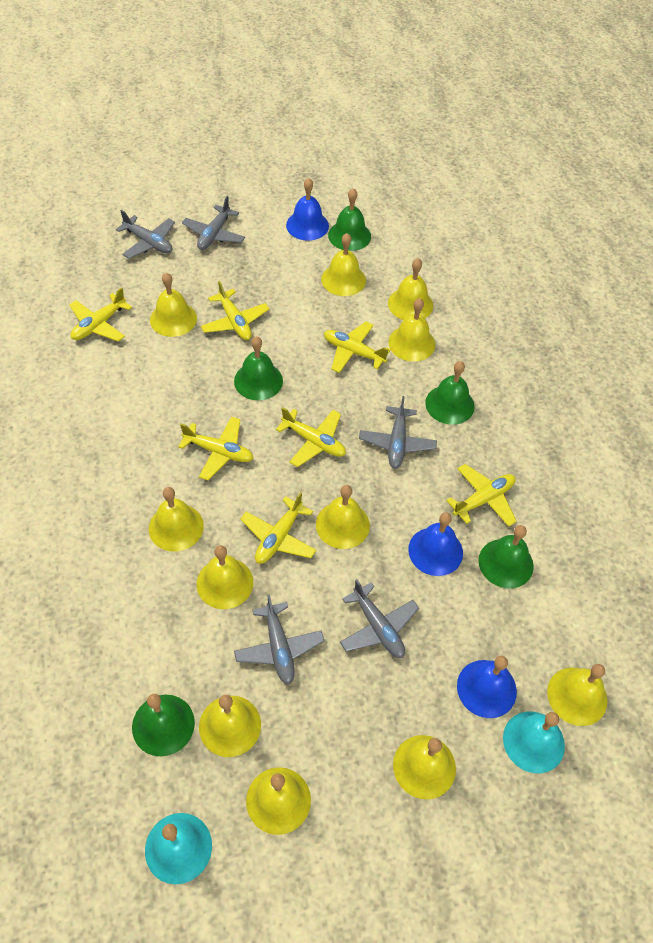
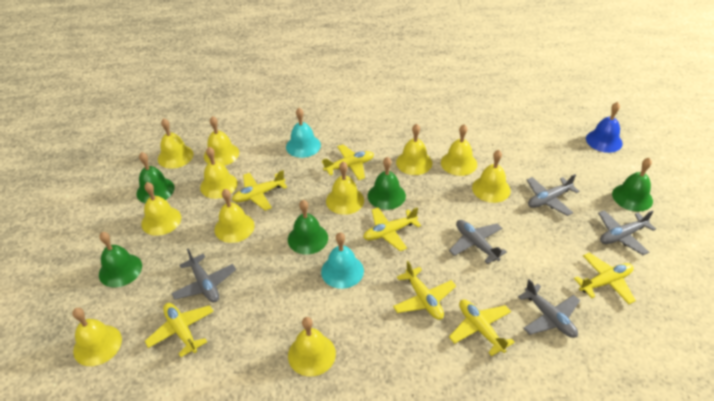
blue bell: 3 -> 1

